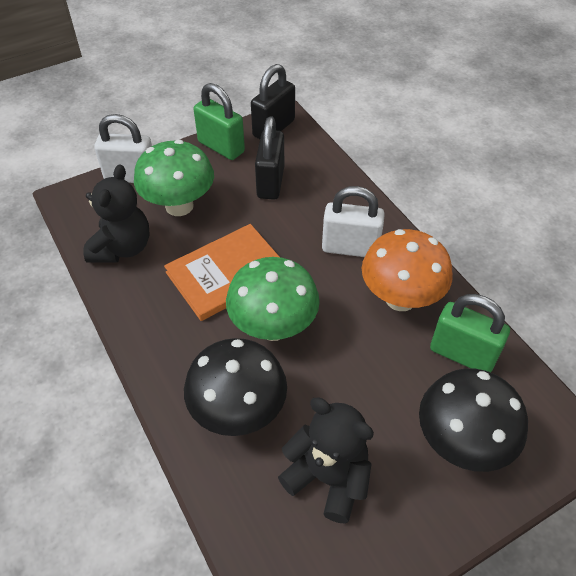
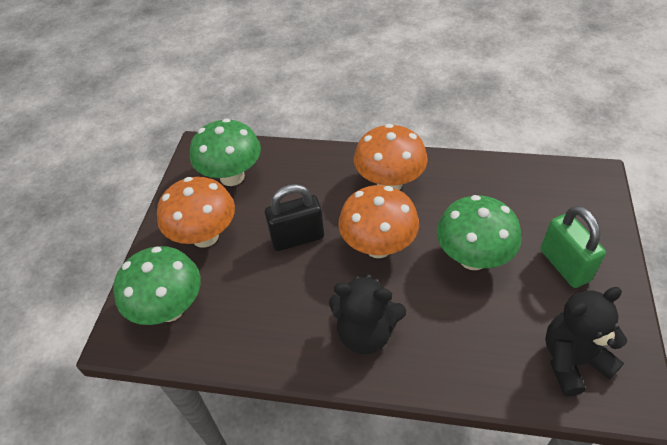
black mushroom: 2 -> 0
black padlock: 2 -> 1
green mushroom: 2 -> 3
green padlock: 2 -> 1
orange book: 1 -> 0
orange mushroom: 1 -> 3
white padlock: 2 -> 0

